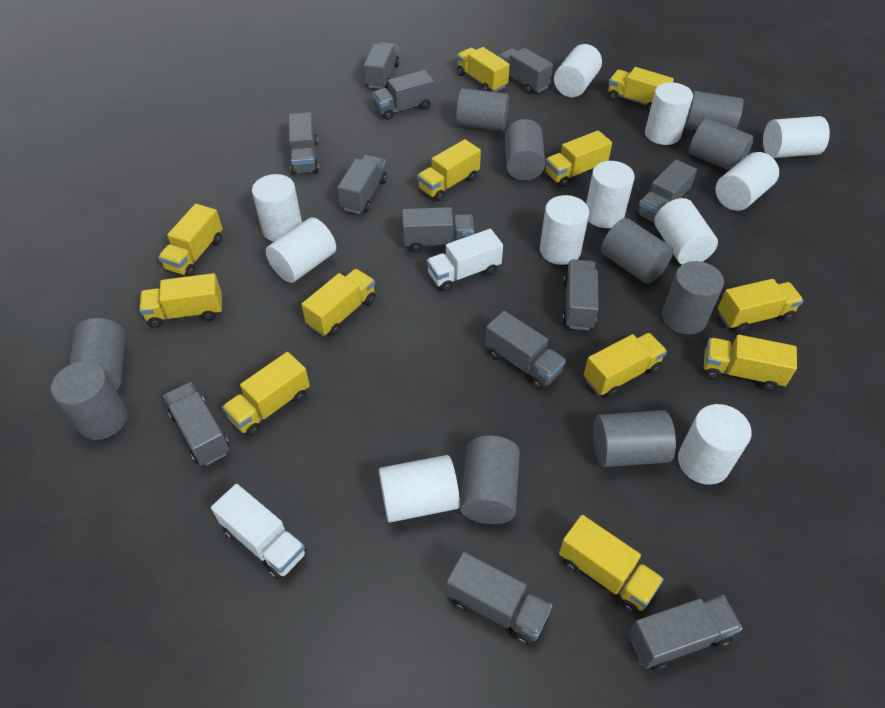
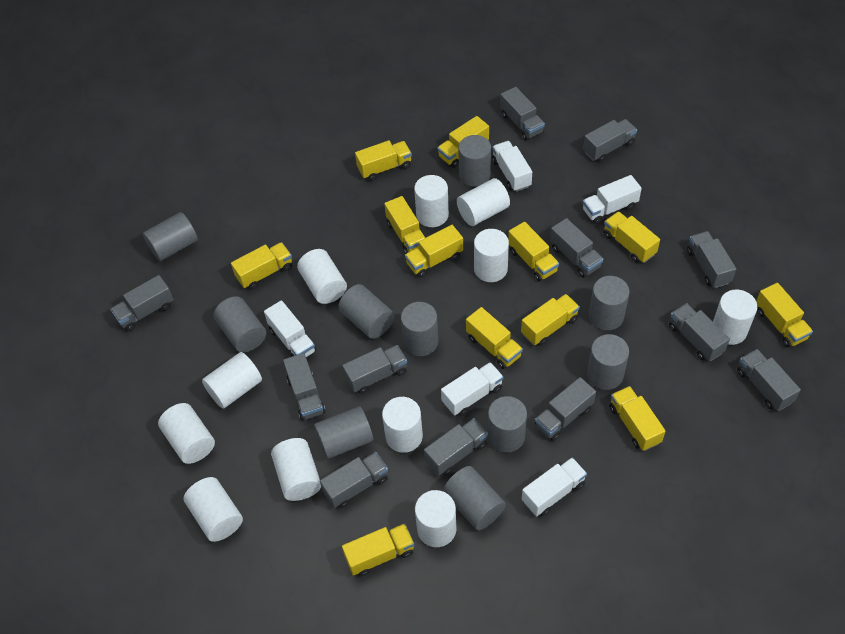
white truck: 2 -> 5

